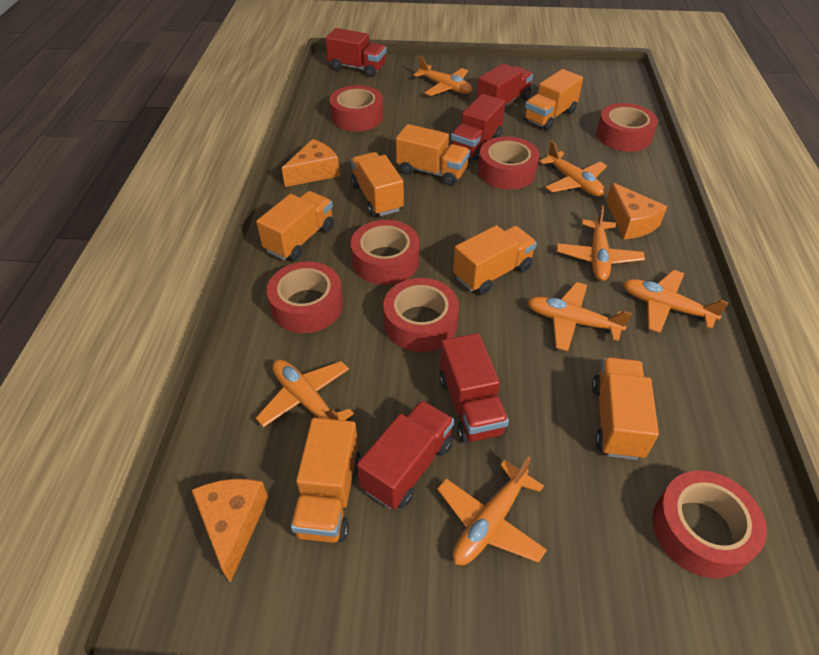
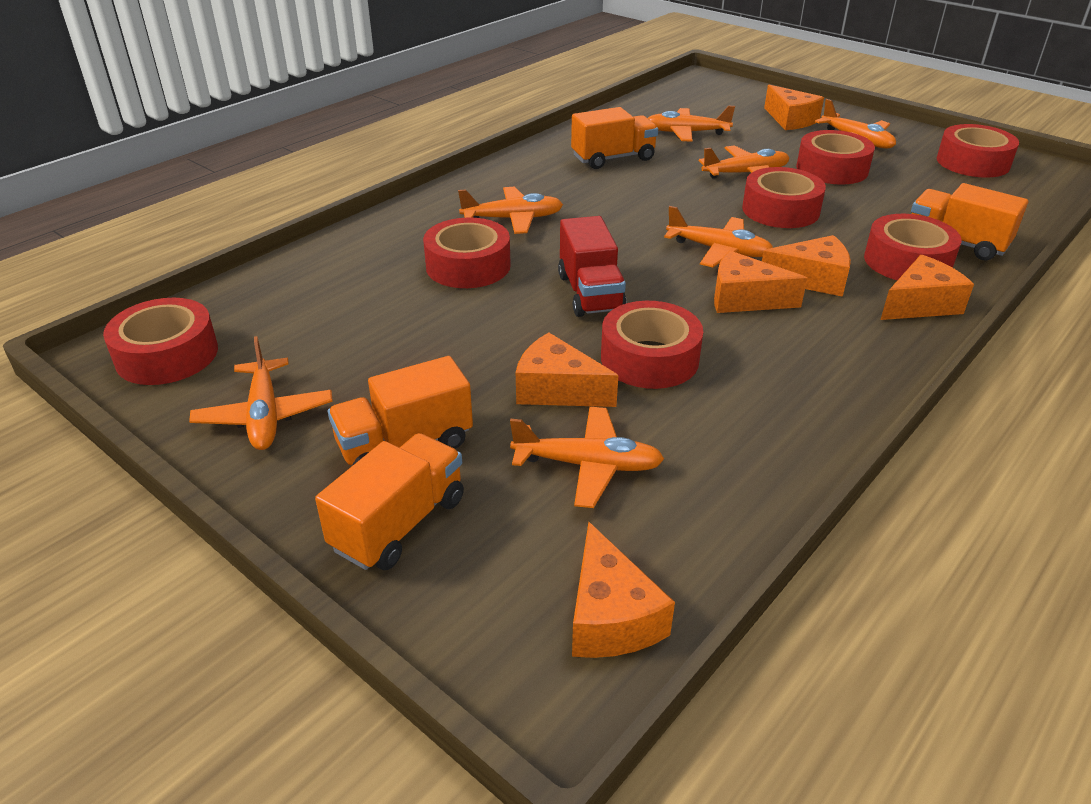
orange cheese: 3 -> 6
orange truck: 7 -> 4
red truck: 5 -> 1

